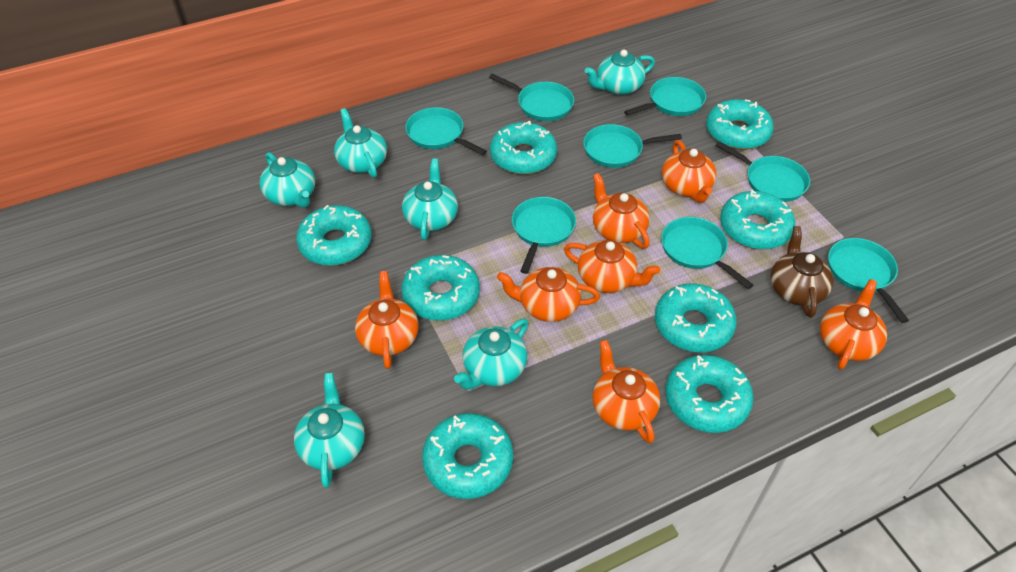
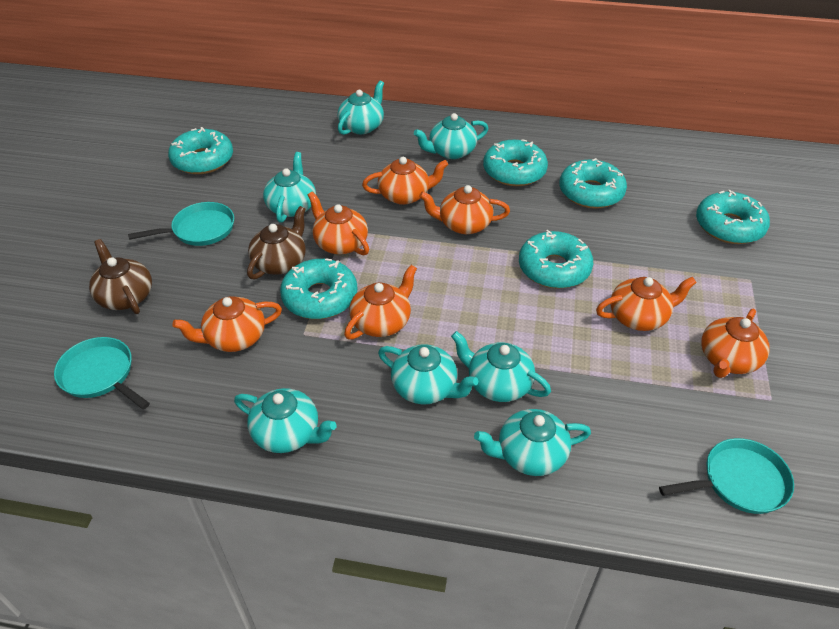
brown teapot: 1 -> 2
turquoise donut: 8 -> 6
turquoise pan: 8 -> 3
turquoise teapot: 6 -> 7

